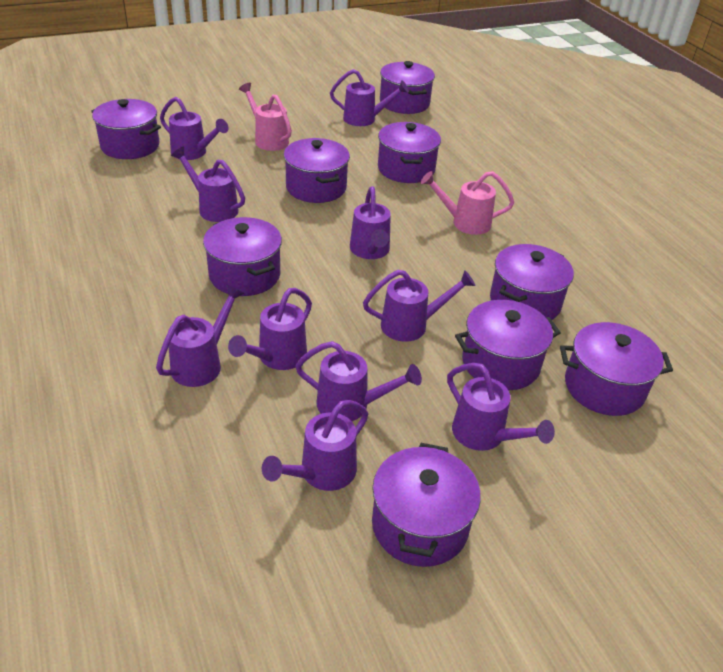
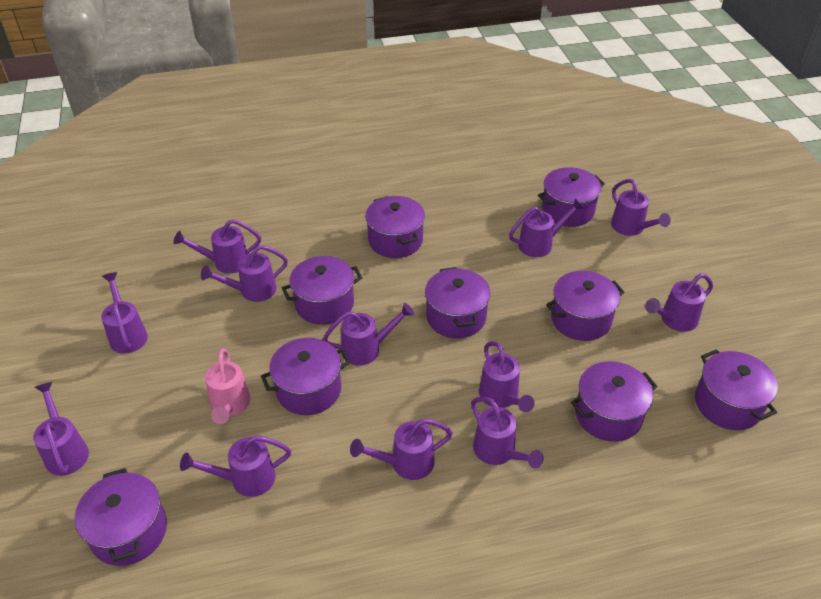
pink watering can: 2 -> 1
purple watering can: 10 -> 12

